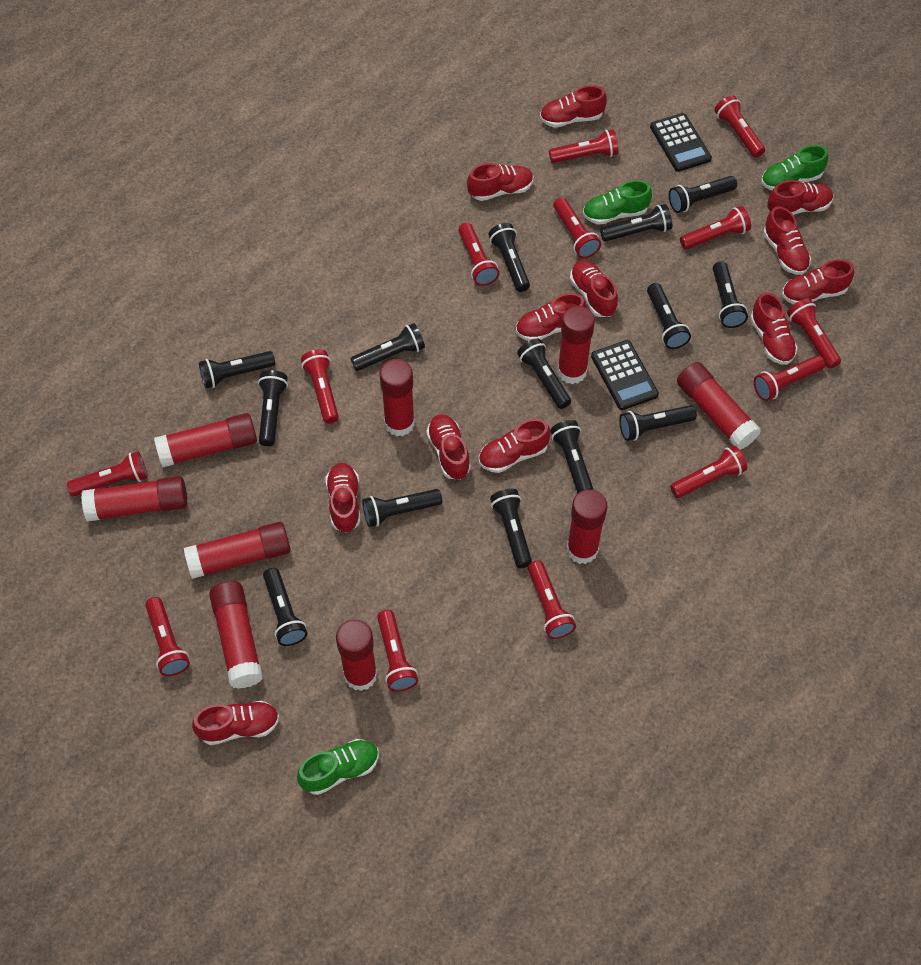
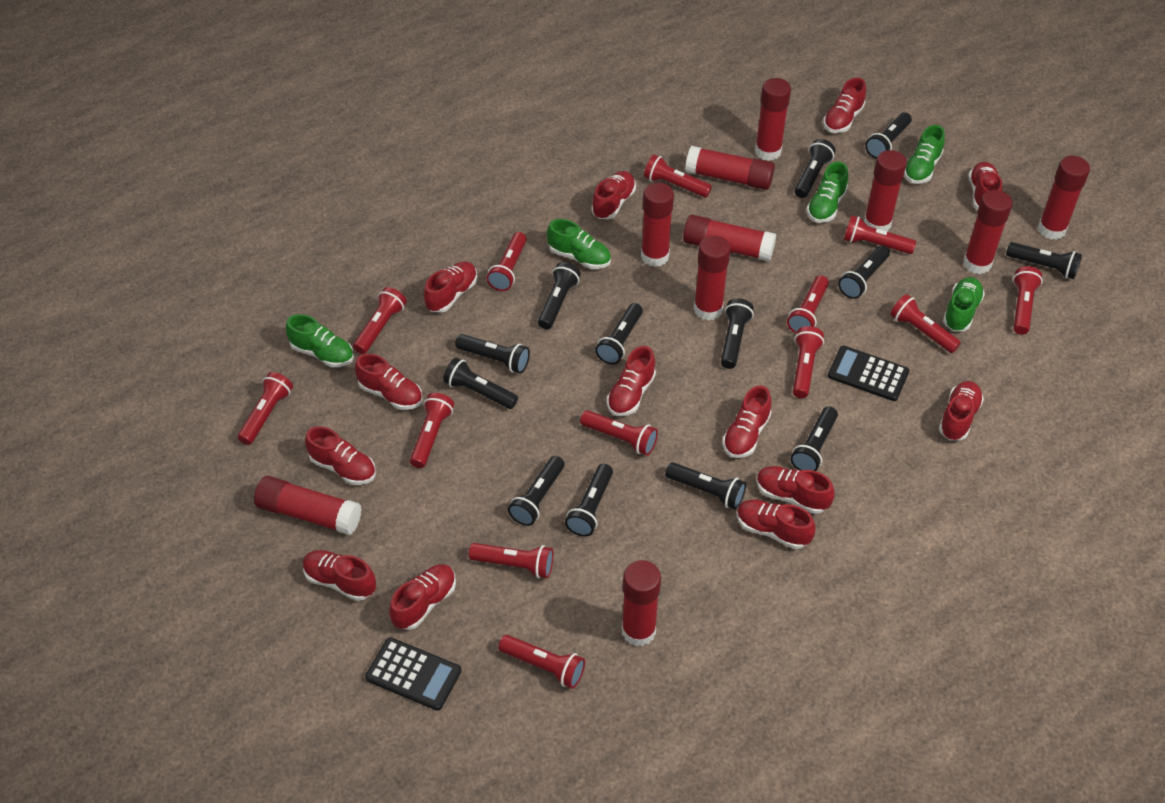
black flashlight: 14 -> 13
green shoe: 3 -> 5
red glue stick: 9 -> 10
red shoe: 12 -> 13

